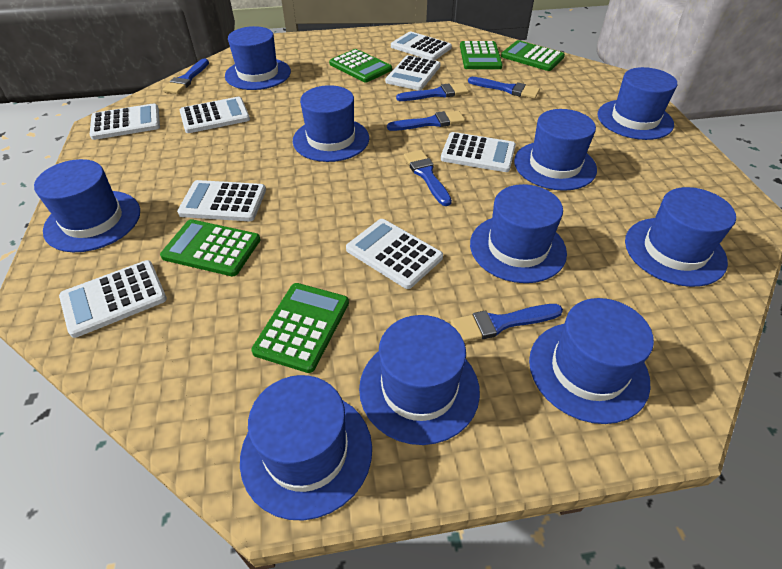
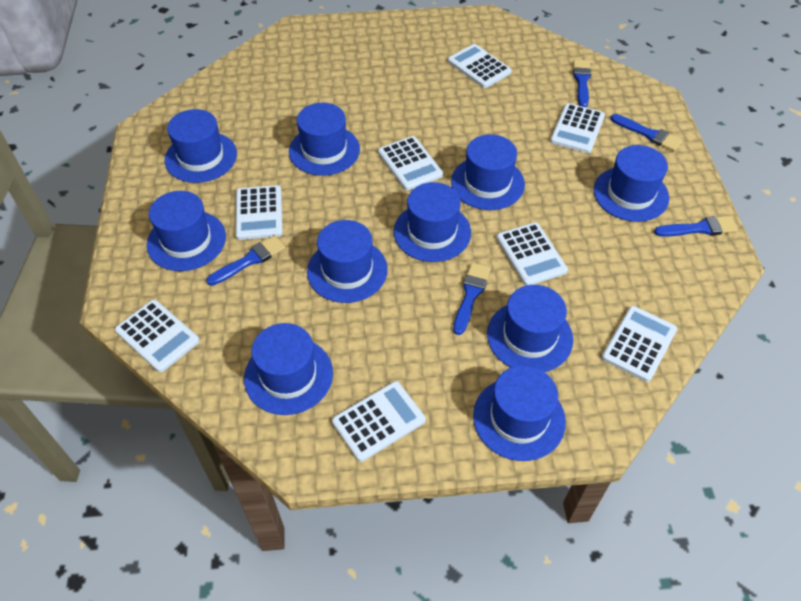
blue brush: 6 -> 5
green calculator: 5 -> 0

